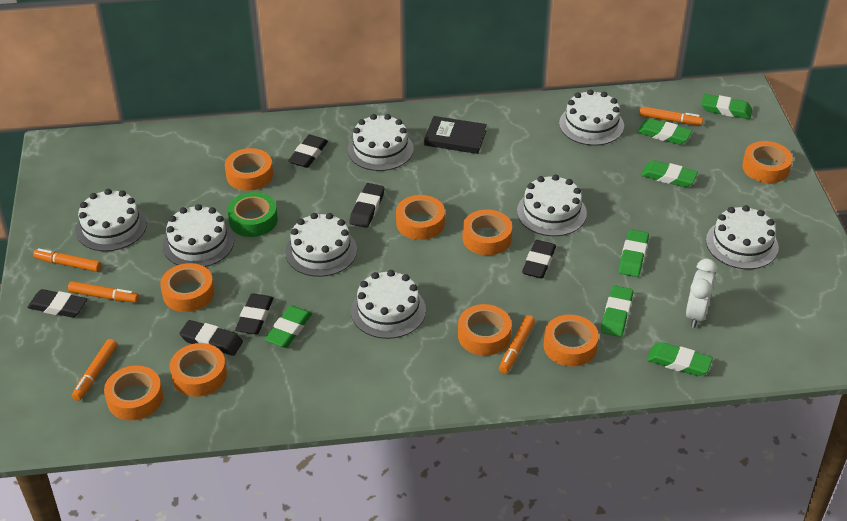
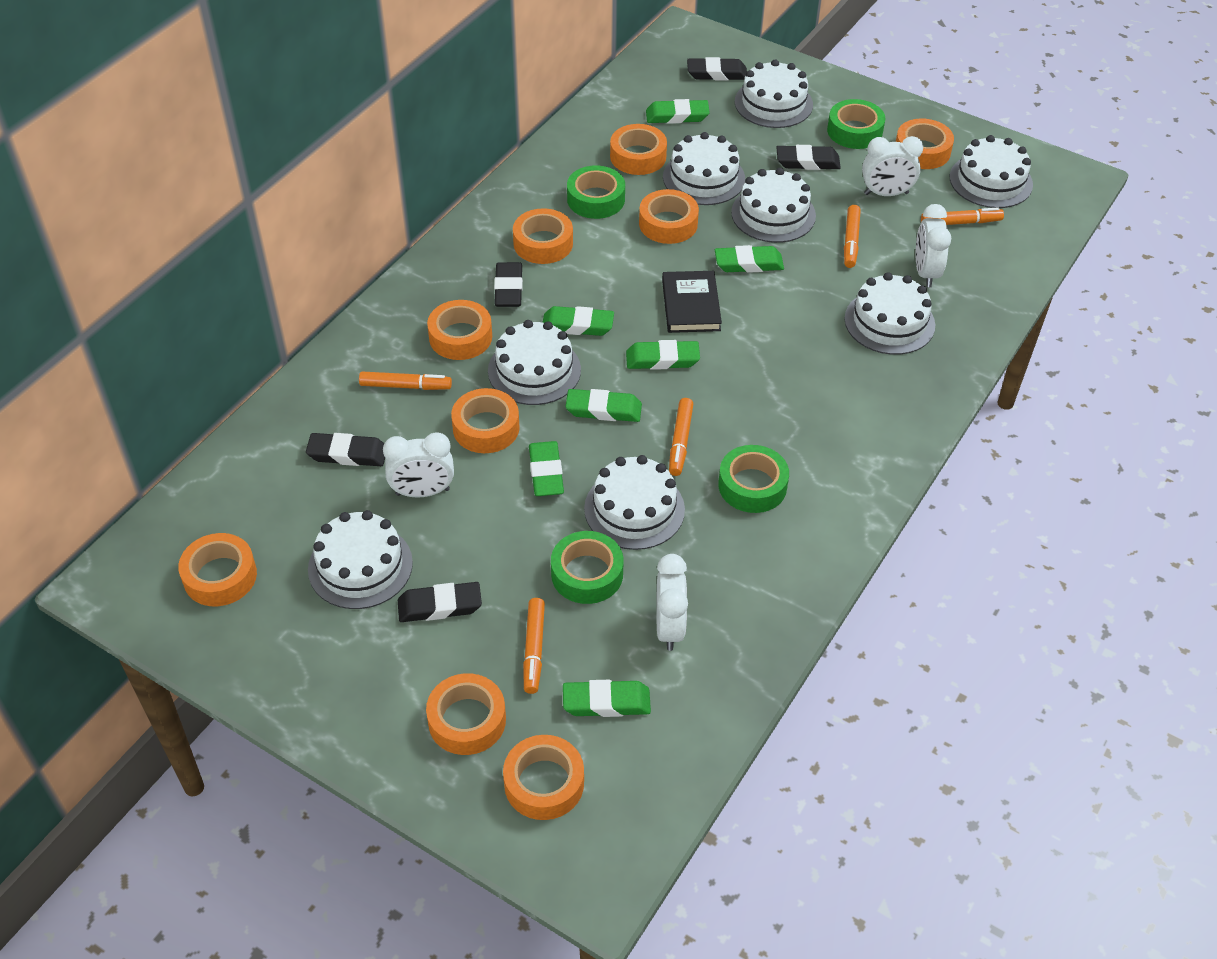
black eraser: 6 -> 5
green tape: 1 -> 4
white clock: 1 -> 4

